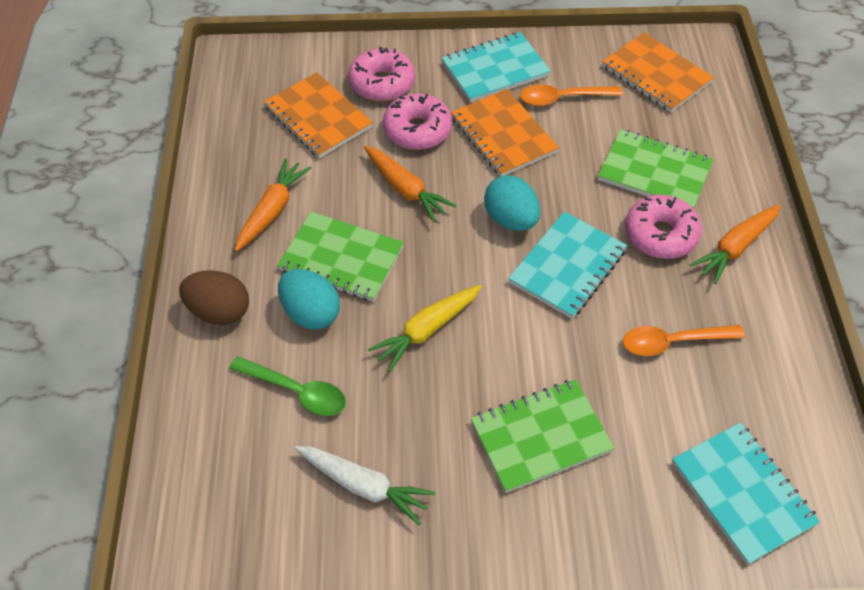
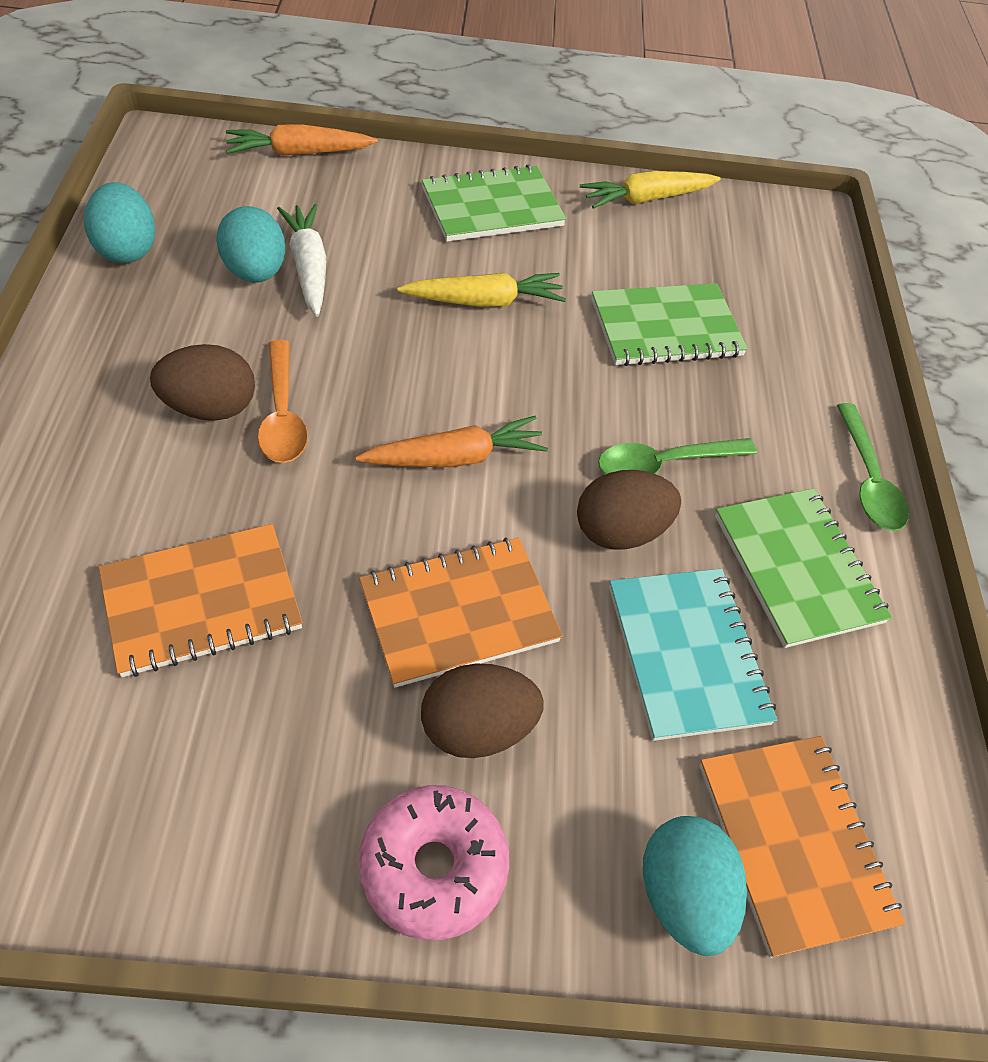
brown egg: 1 -> 3
green spoon: 1 -> 2
orange carrot: 3 -> 2
orange spoon: 2 -> 1
pink donut: 3 -> 1
turquoise egg: 2 -> 3
turquoise notebook: 3 -> 1
yellow carrot: 1 -> 2

